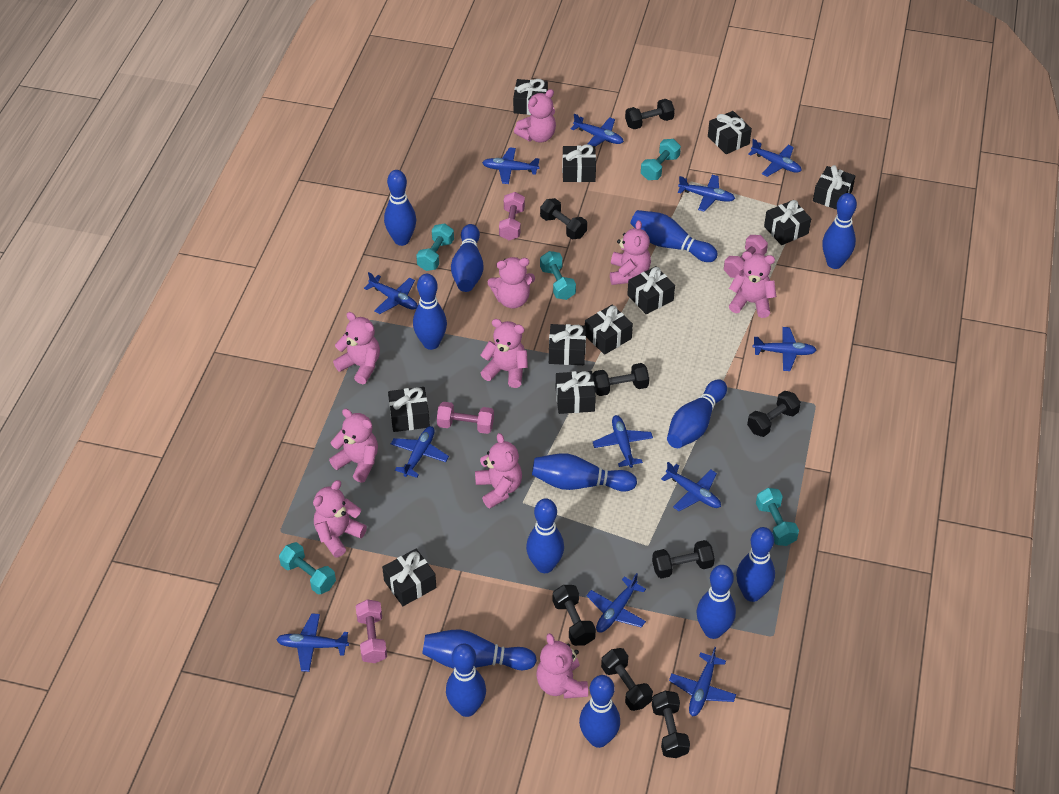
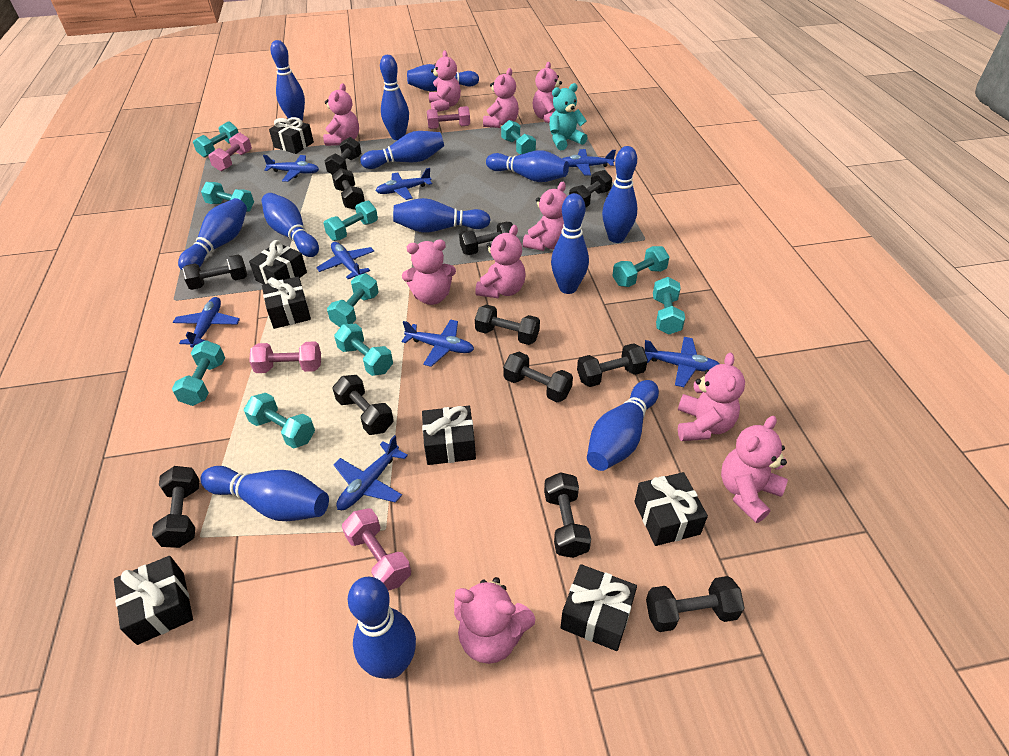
black dumbbell: 8 -> 12
black gift: 11 -> 7
blue plane: 12 -> 8
turquoise dumbbell: 5 -> 10
turquoise teddy bear: 0 -> 1

